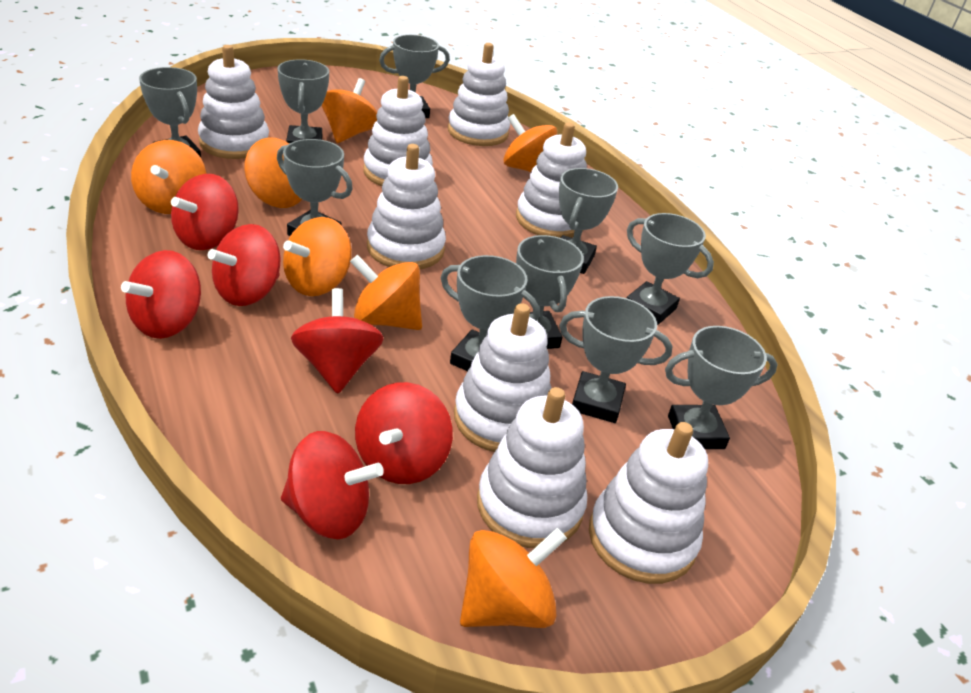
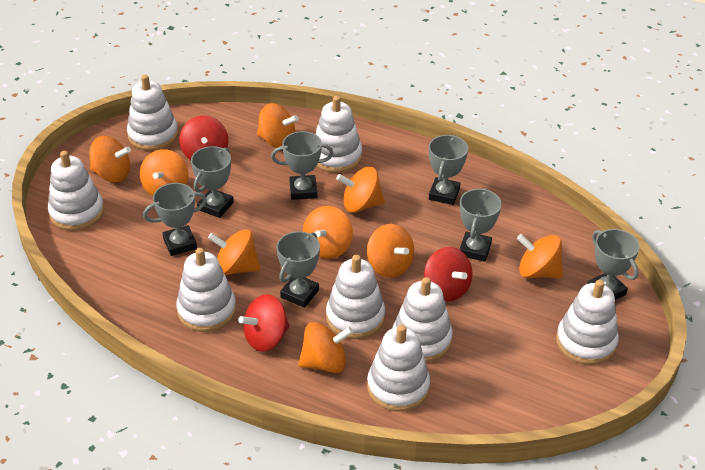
grey trophy: 10 -> 7
orange spinning top: 7 -> 9
red spinning top: 6 -> 3

